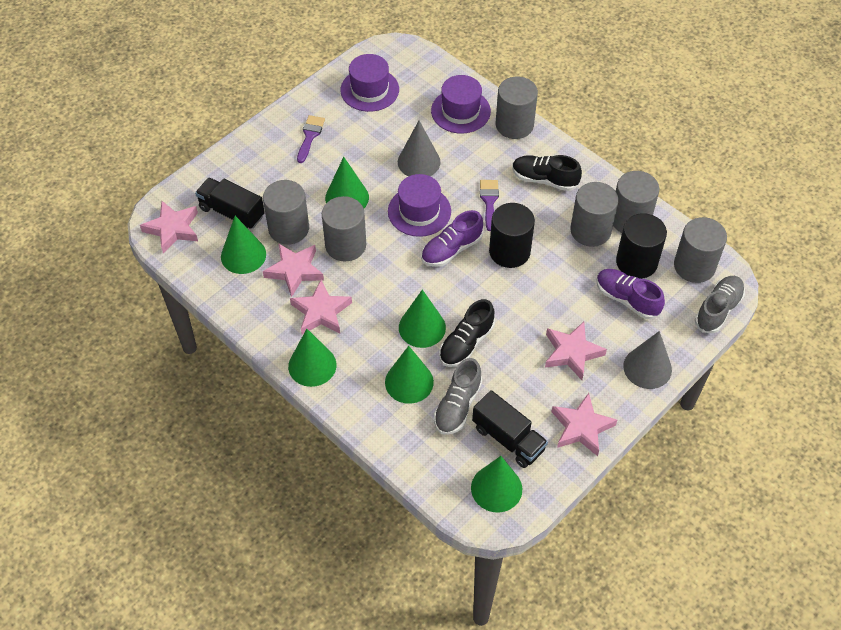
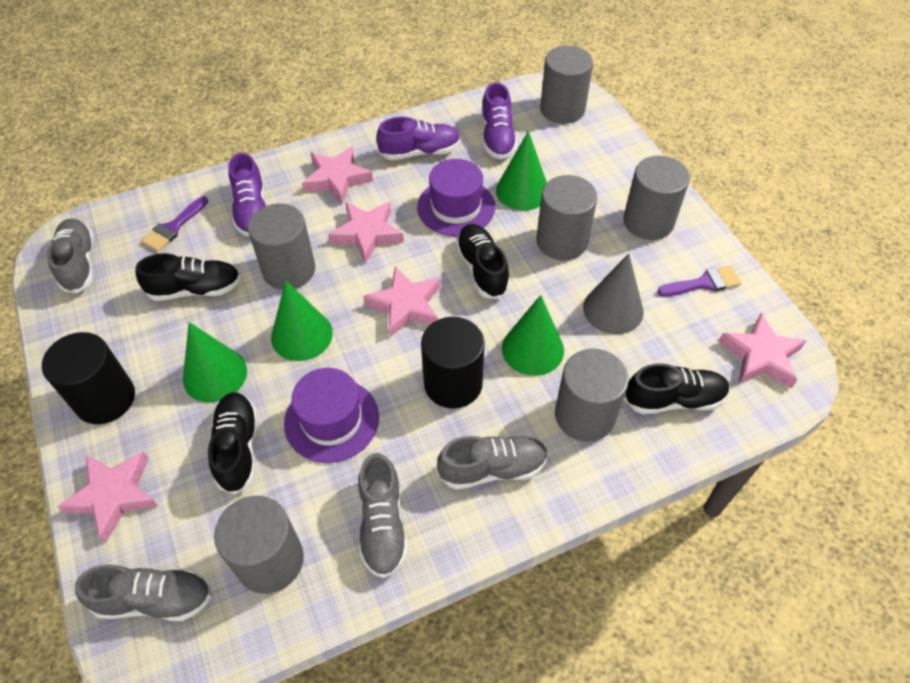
black shoe: 2 -> 4
black truck: 2 -> 0
green cone: 6 -> 4
grey cone: 2 -> 1
grey shoe: 2 -> 4
purple hat: 3 -> 2
purple shoe: 2 -> 3

